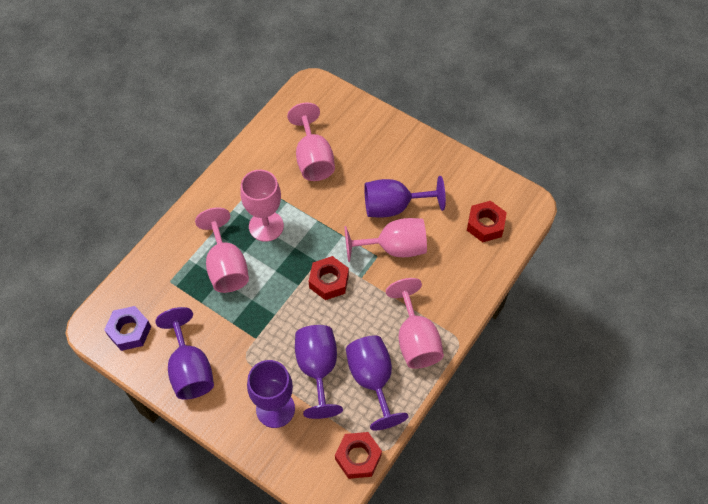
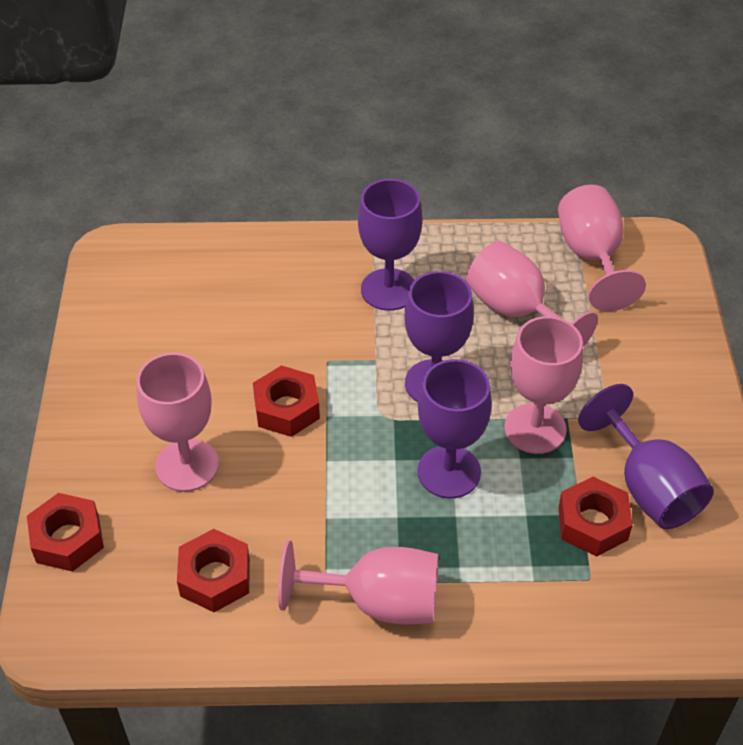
purple goblet: 5 -> 4
purple nut: 1 -> 0
red nut: 3 -> 4

